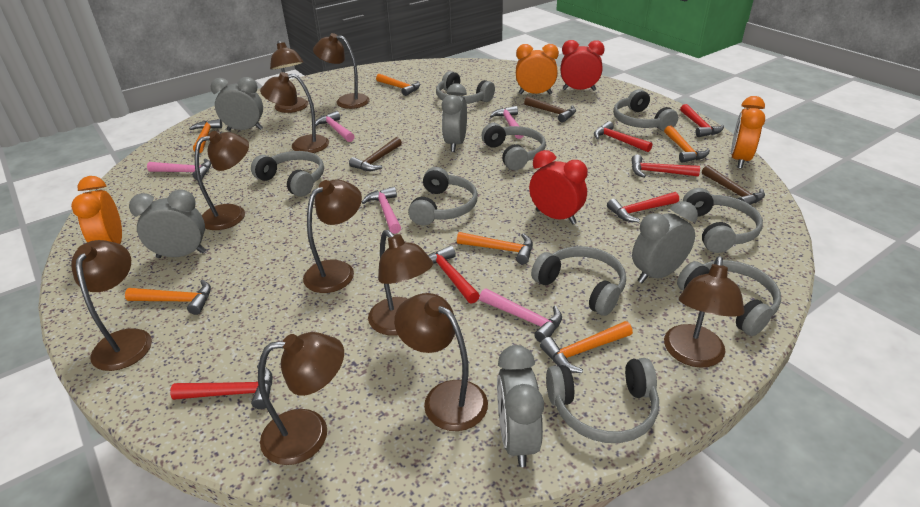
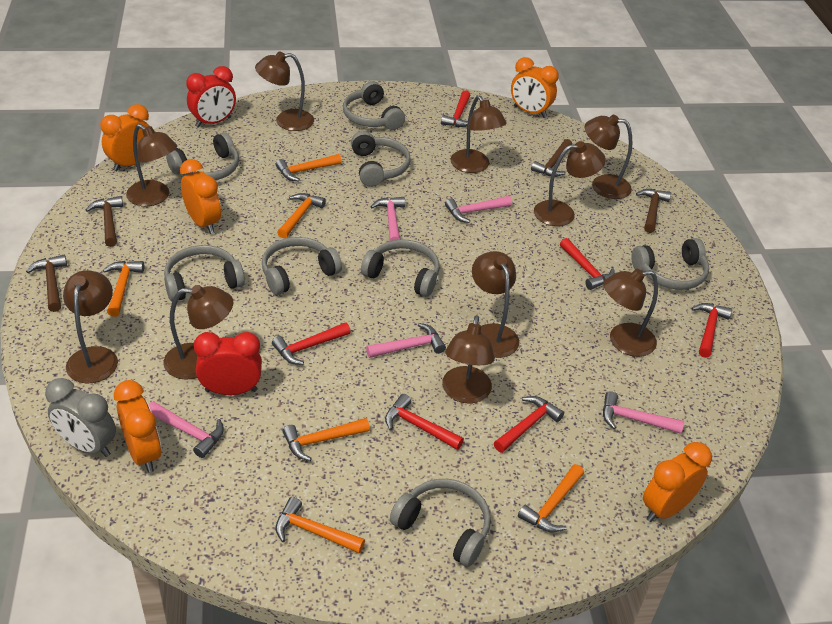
brown hammer: 3 -> 4
grey clock: 5 -> 1
grey headphones: 9 -> 8
orange clock: 3 -> 5

